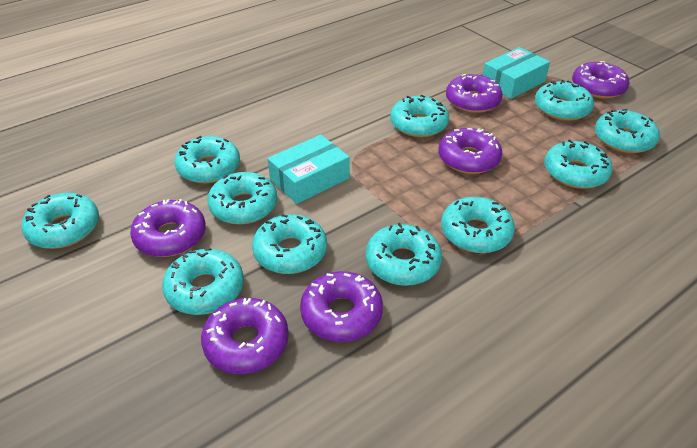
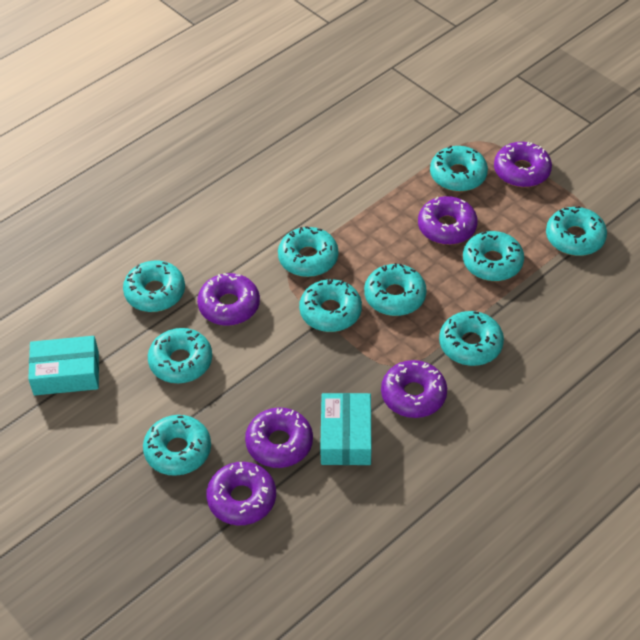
turquoise donut: 11 -> 10

